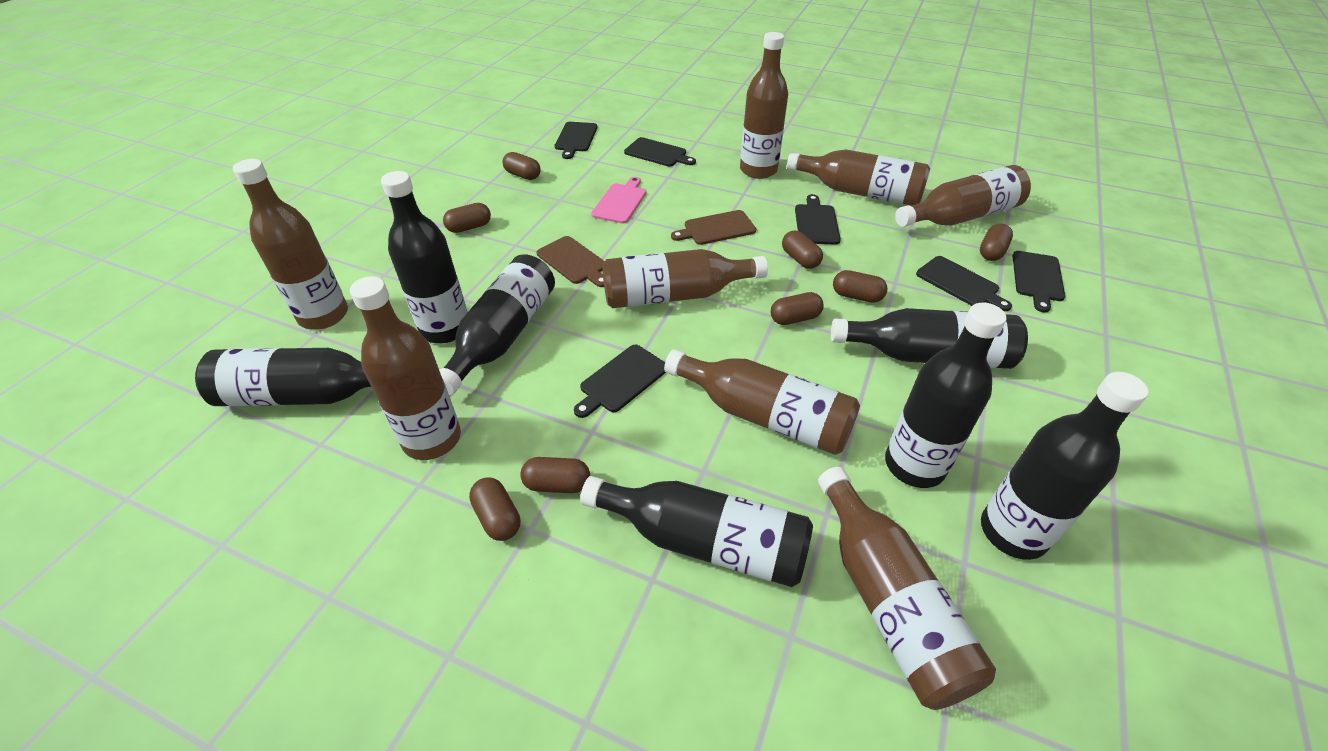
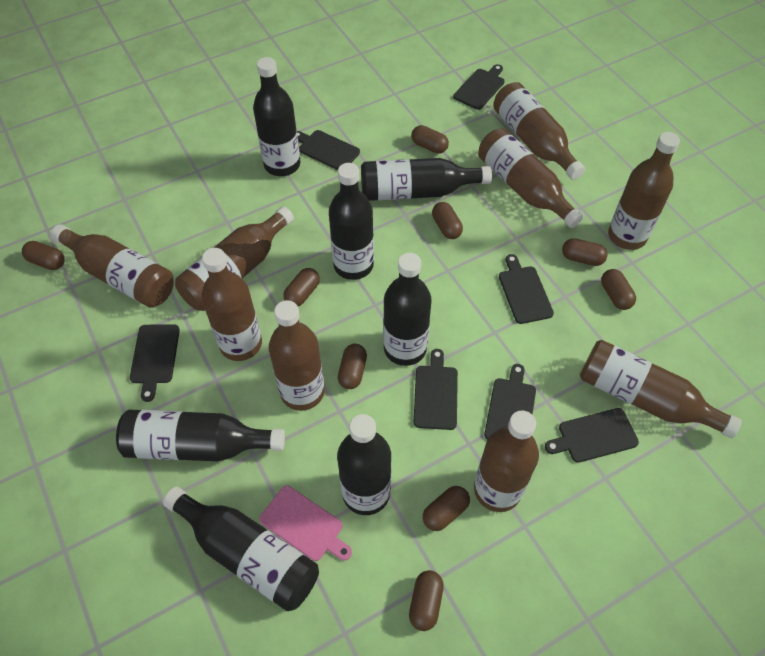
black cutting board: 6 -> 7
brown bottle: 8 -> 9
brown capsule: 8 -> 9
brown cutting board: 2 -> 0

